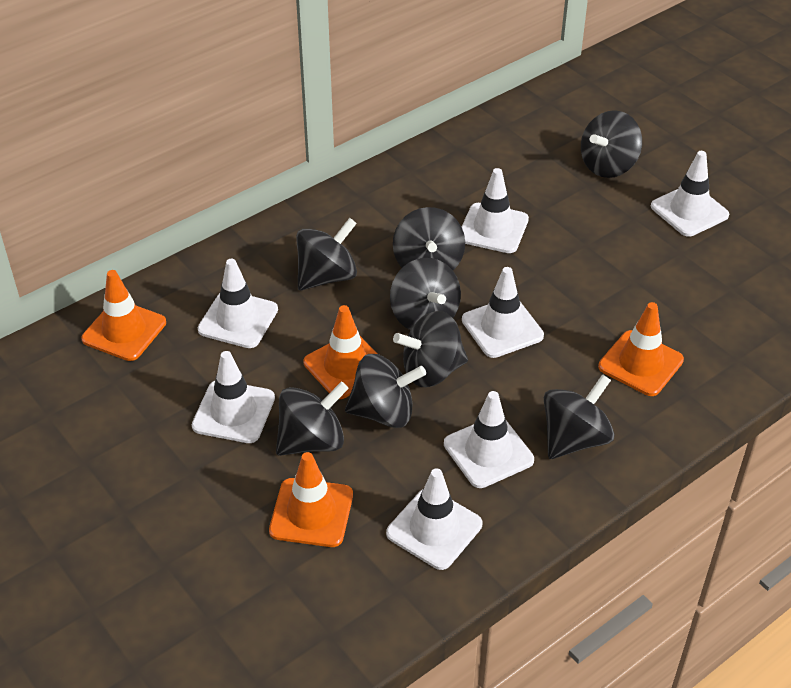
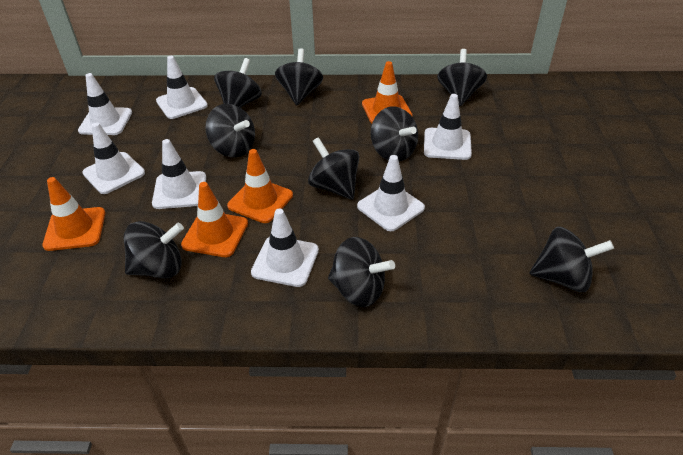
black spinning top: 8 -> 9

